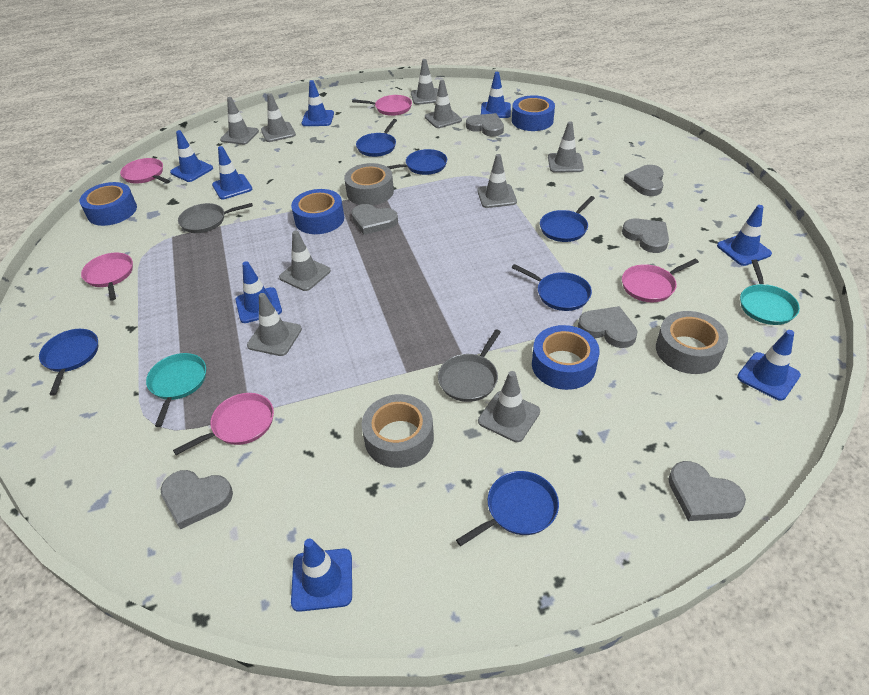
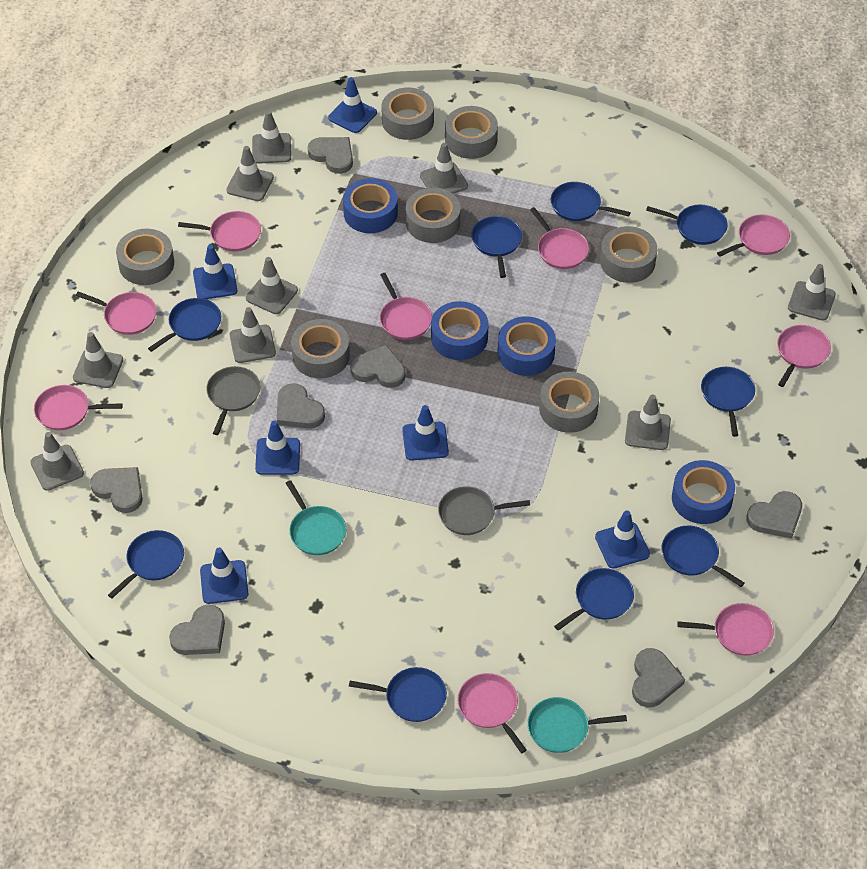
blue pan: 6 -> 9
blue traffic cone: 8 -> 6
grey tape: 3 -> 7
pink pan: 5 -> 9

